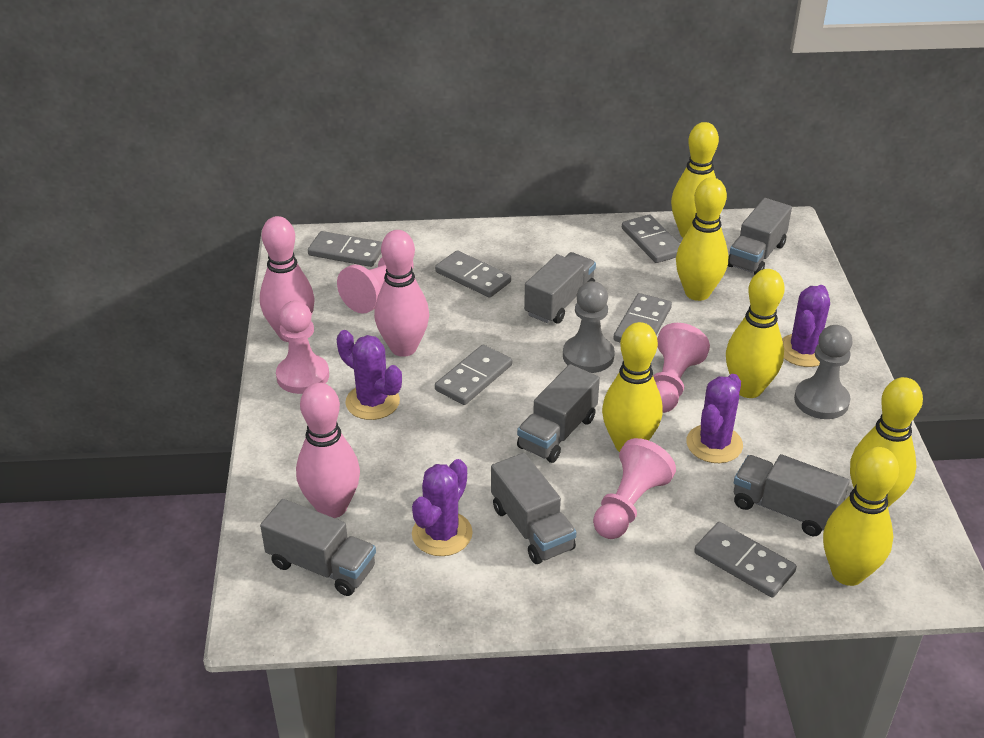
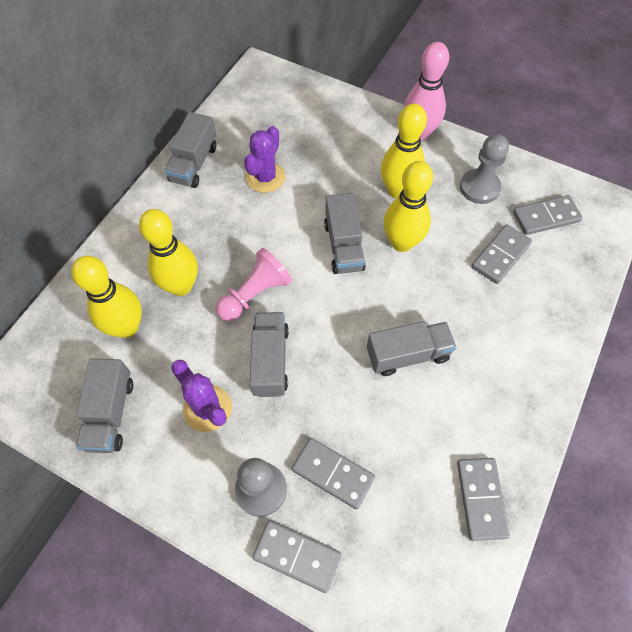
grey domino: 6 -> 5
grey truck: 6 -> 5
pink bowling pin: 3 -> 1
pink pawn: 4 -> 1
purple cactus: 4 -> 2
yellow bowling pin: 6 -> 4

